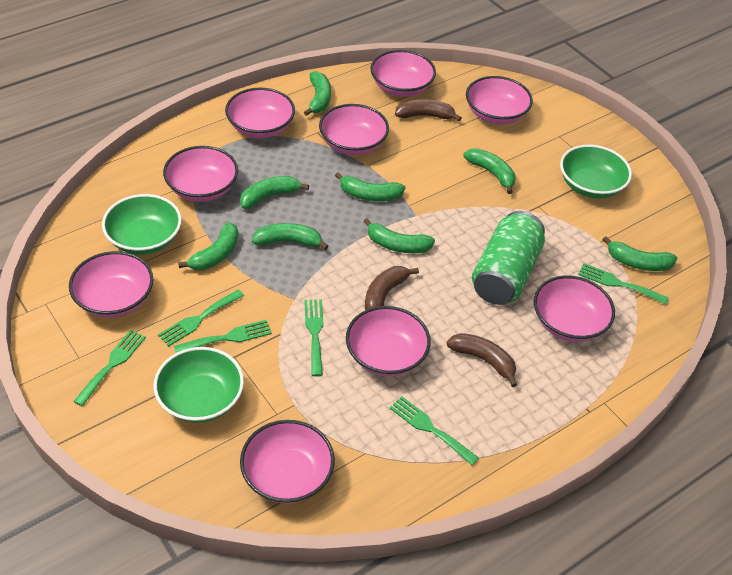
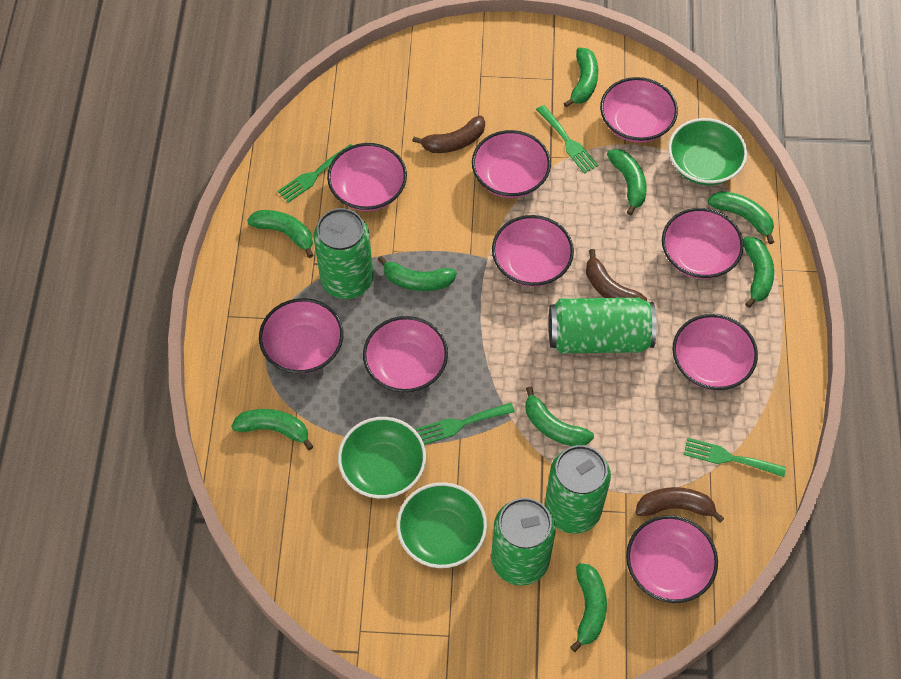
green banana: 8 -> 9
green can: 1 -> 4
green fork: 6 -> 4

